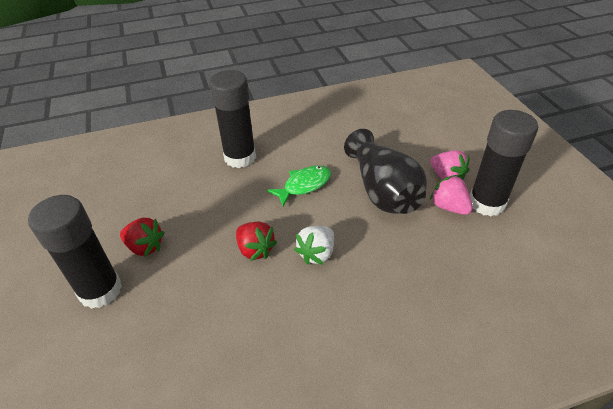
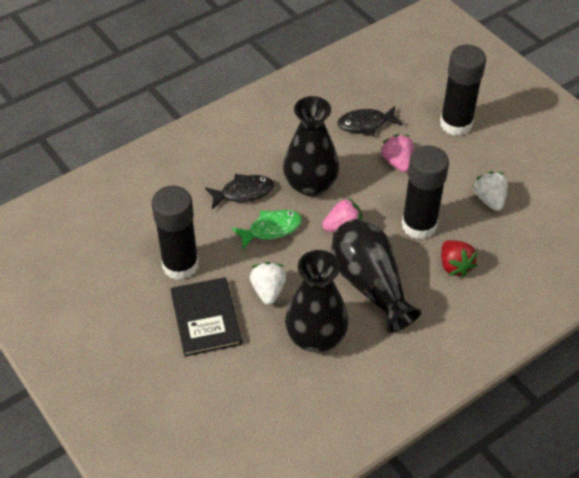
black book: 0 -> 1
black fish: 0 -> 2
black vase: 1 -> 3
red strawberry: 2 -> 1
white strawberry: 1 -> 2

